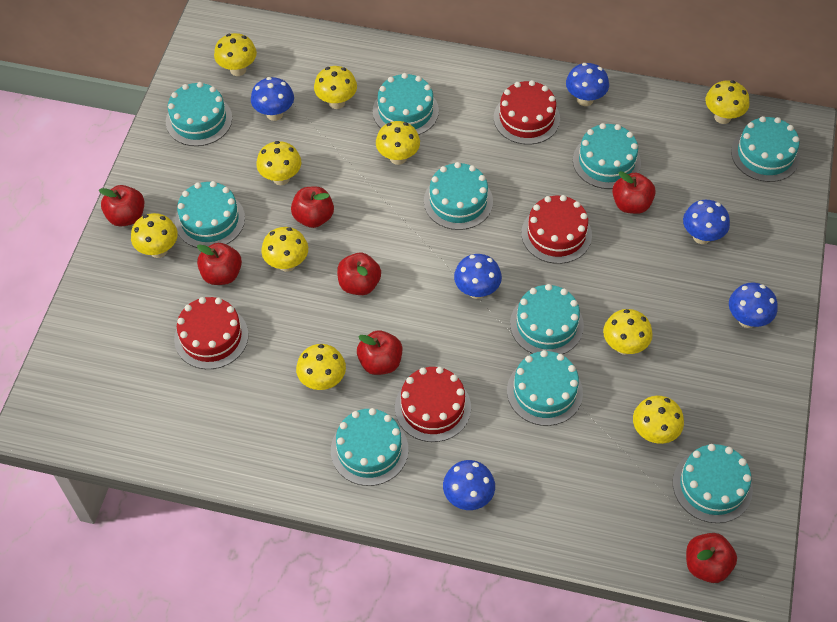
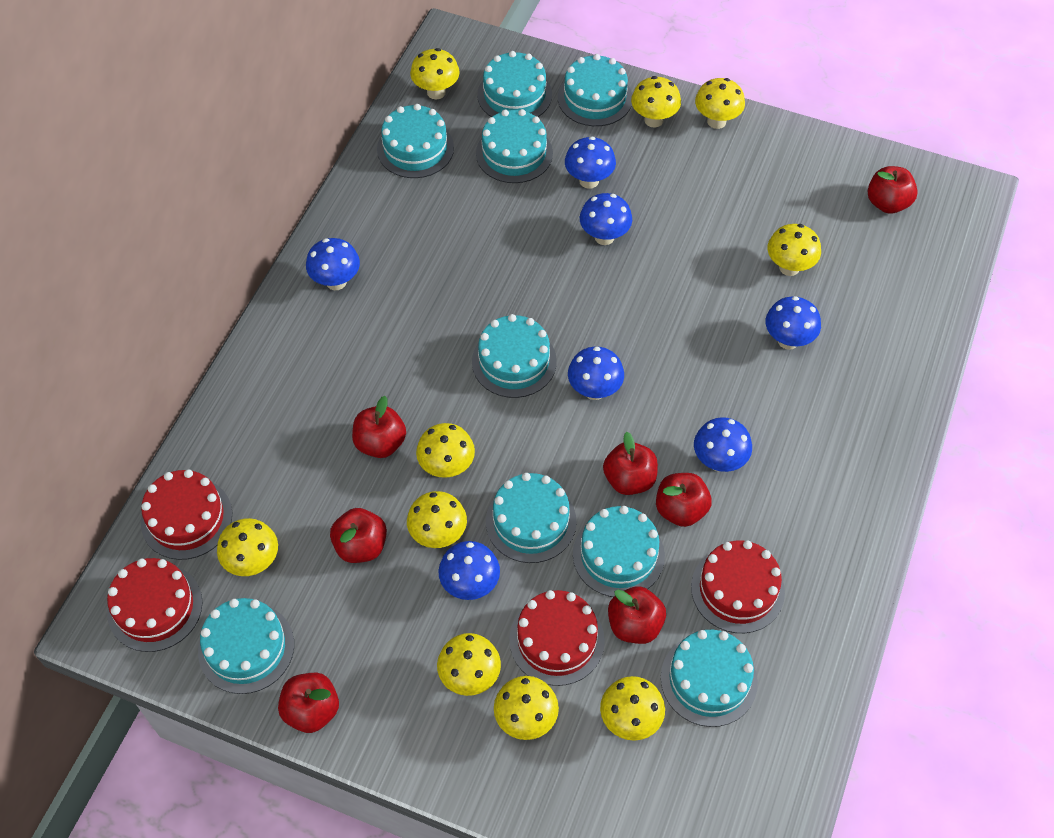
blue mushroom: 6 -> 7
turquoise cake: 10 -> 9

